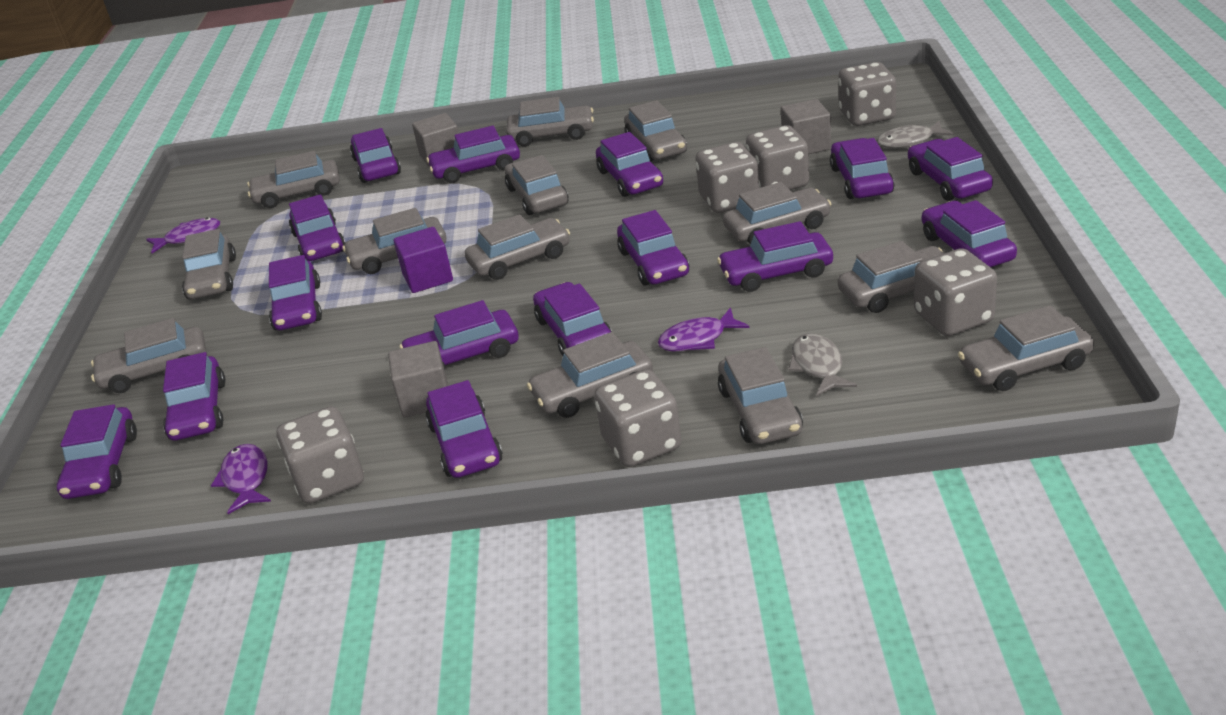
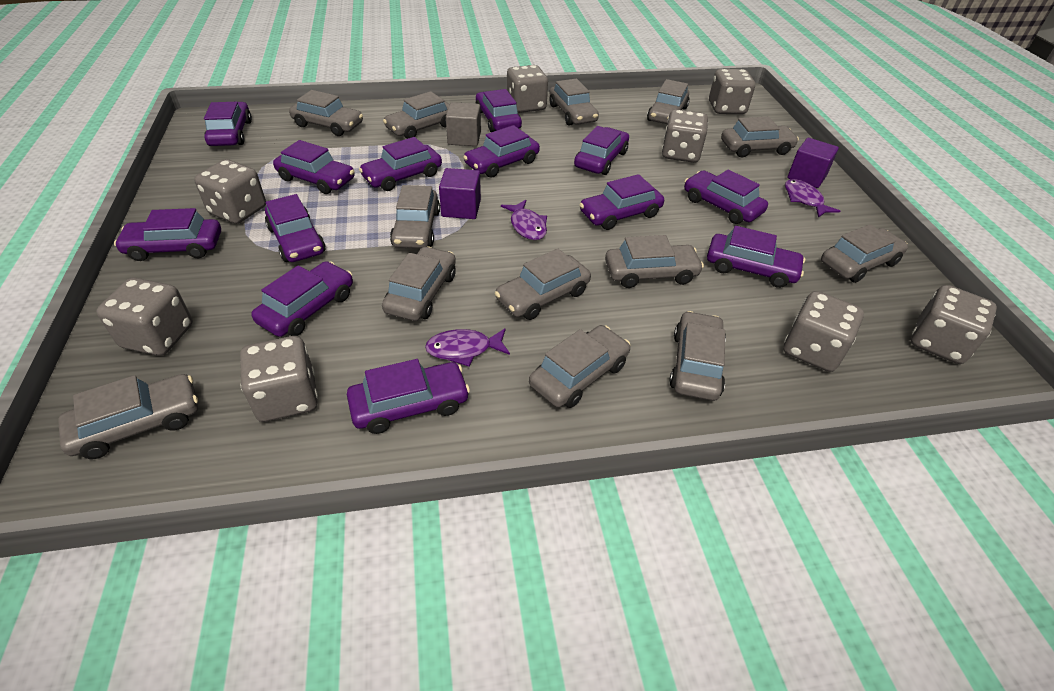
grey cube: 3 -> 1
grey dice: 6 -> 8
grey fish: 2 -> 0
purple car: 15 -> 13
purple cube: 1 -> 2

